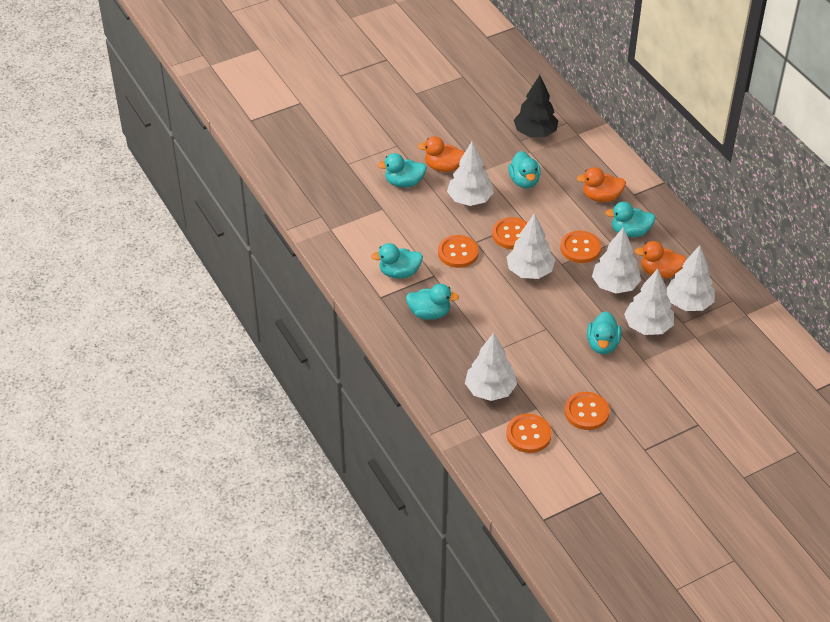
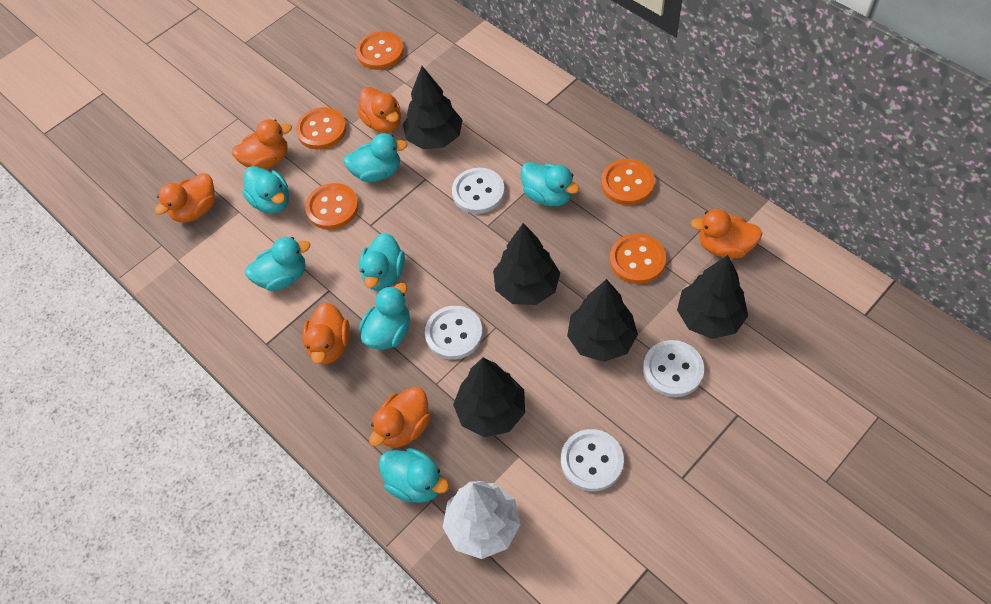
black tree: 1 -> 5
orange duck: 3 -> 6
turquoise duck: 6 -> 7
white button: 0 -> 4
white tree: 6 -> 1

